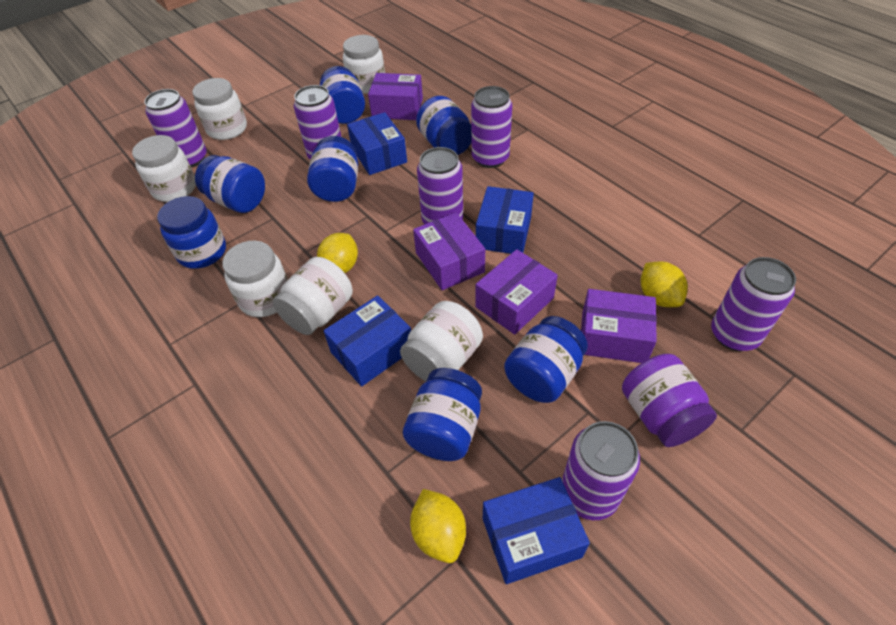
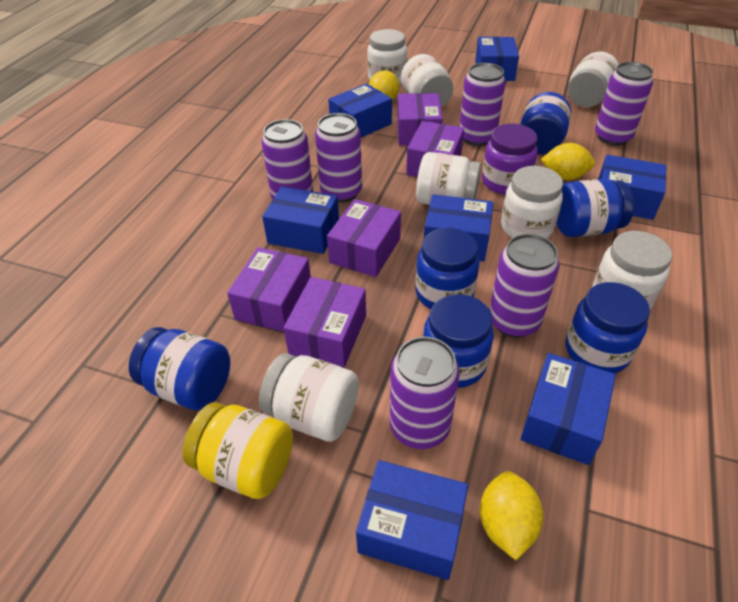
blue box: 4 -> 7
blue jar: 7 -> 6
purple box: 4 -> 5
white jar: 6 -> 7
yellow jar: 0 -> 1

